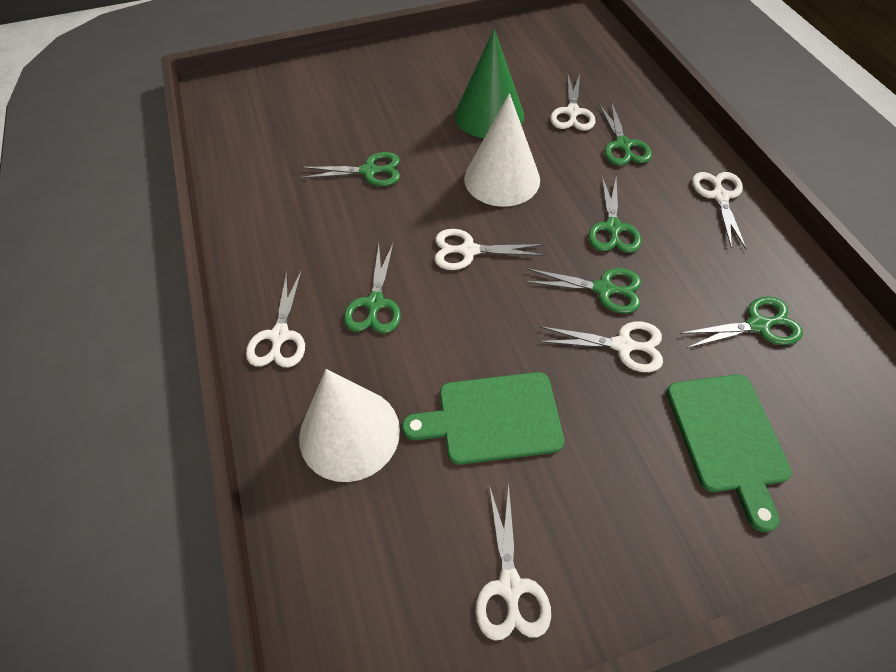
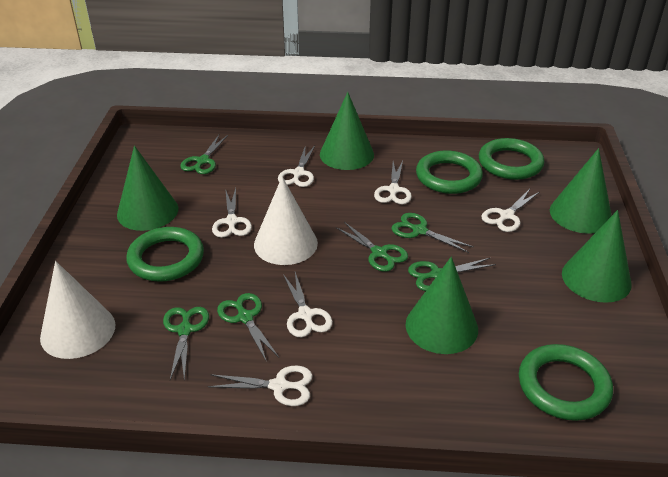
green cone: 1 -> 5
green cutting board: 2 -> 0
green ring: 0 -> 4

